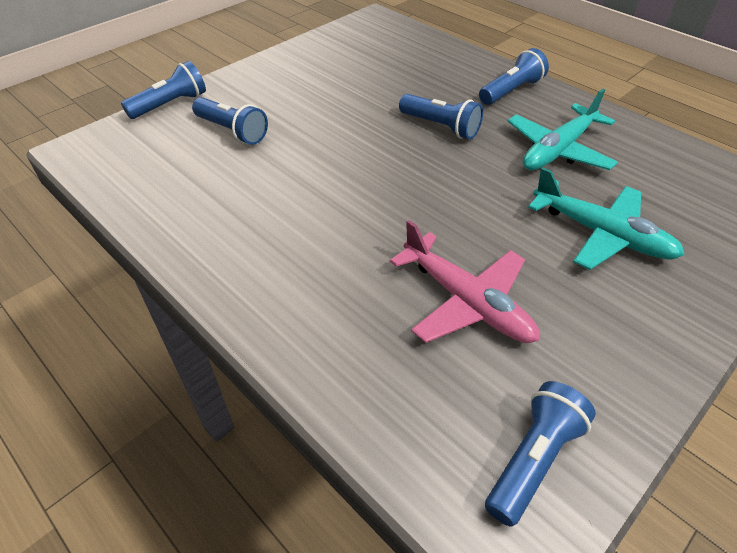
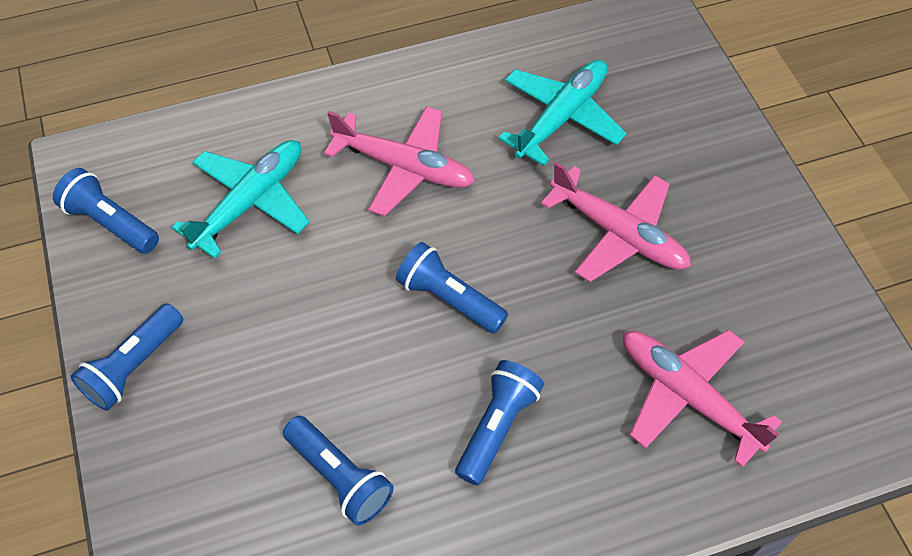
pink plane: 1 -> 3

